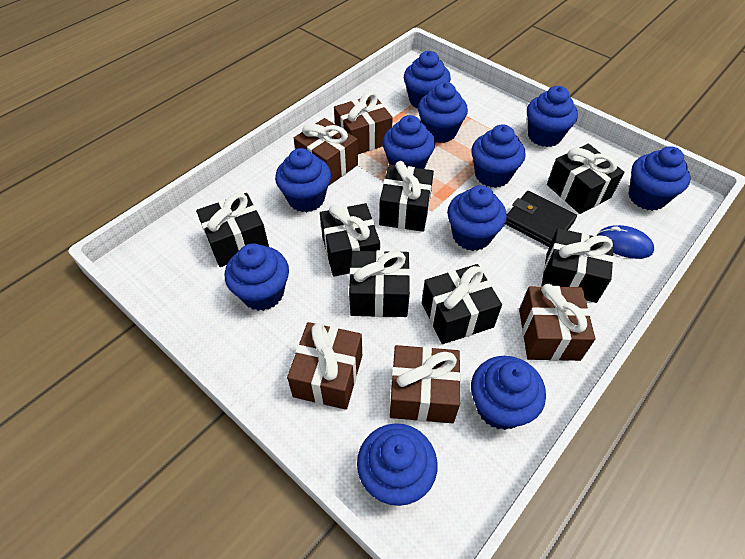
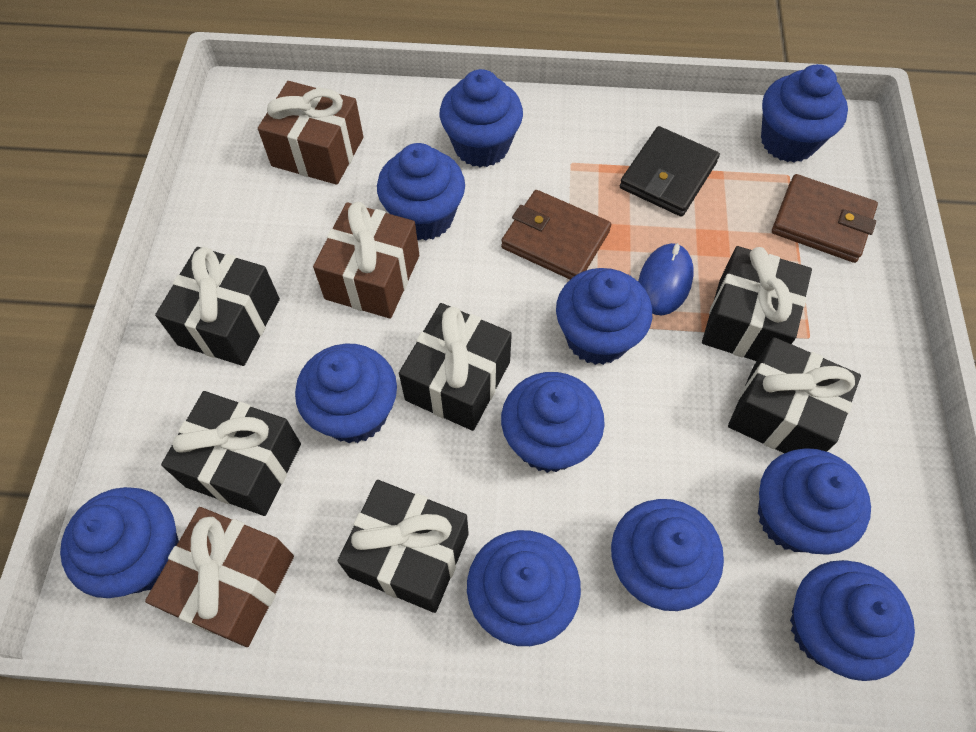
black gift: 7 -> 6
brown gift: 5 -> 3
brown wallet: 0 -> 2

